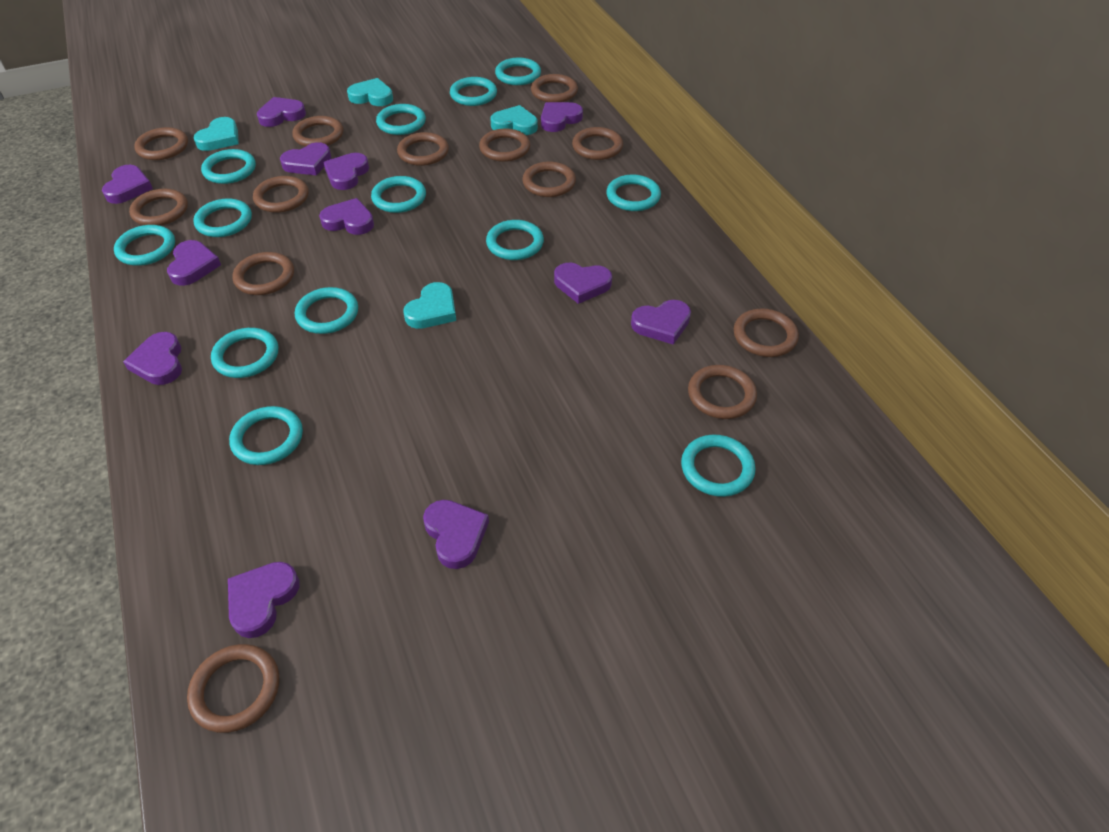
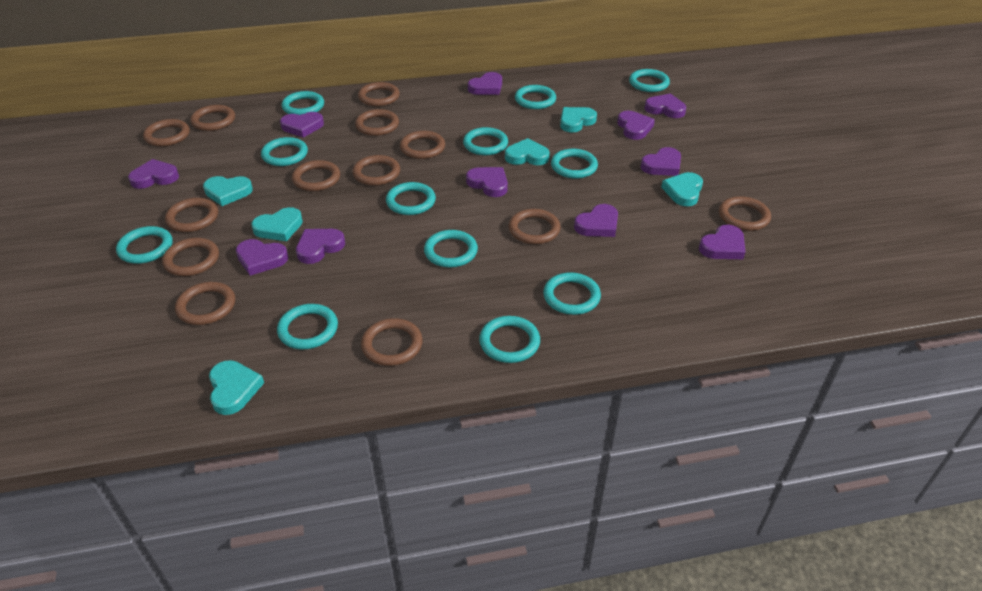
purple heart: 12 -> 11
turquoise heart: 4 -> 6
turquoise ring: 13 -> 12

